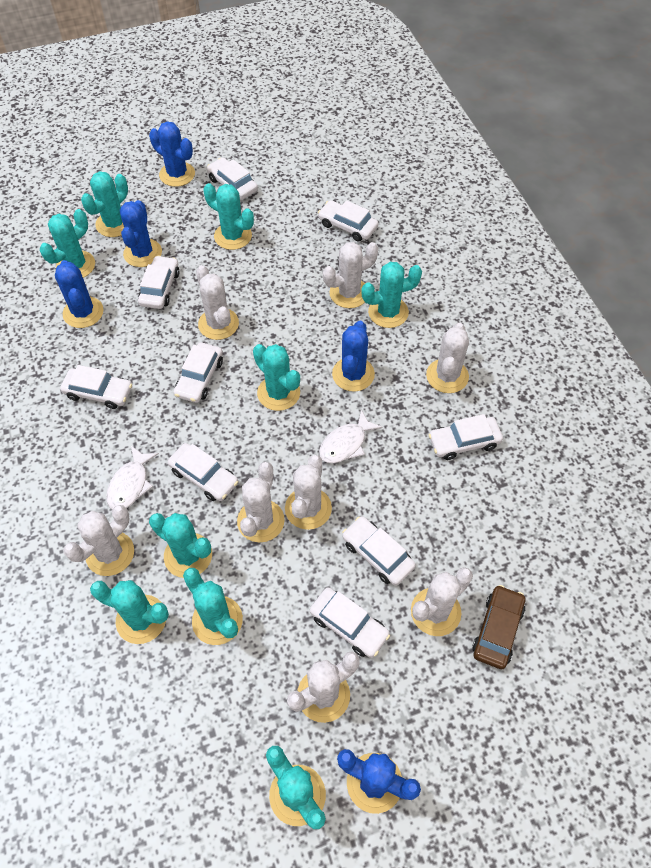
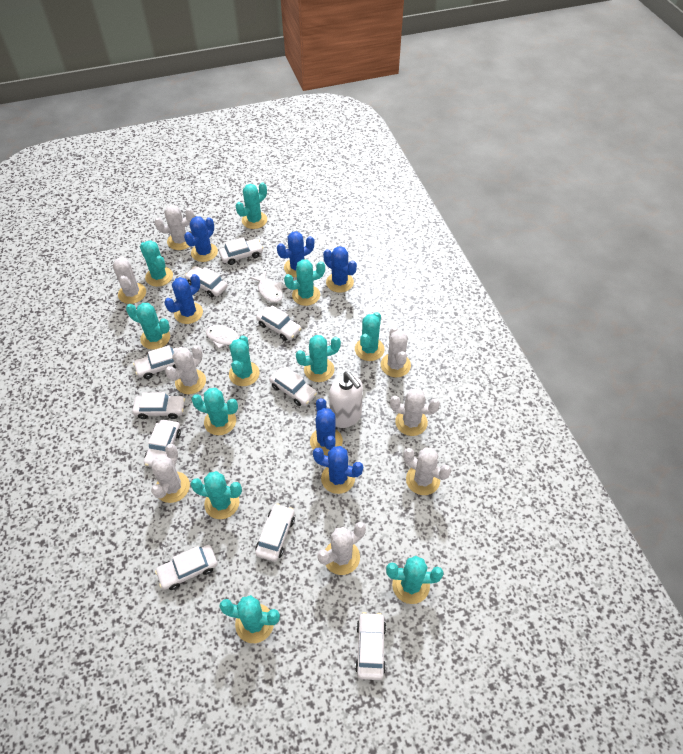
blue cactus: 5 -> 6
brown car: 1 -> 0
turquoise cactus: 9 -> 11
white car: 9 -> 10
white soap dispenser: 0 -> 1

